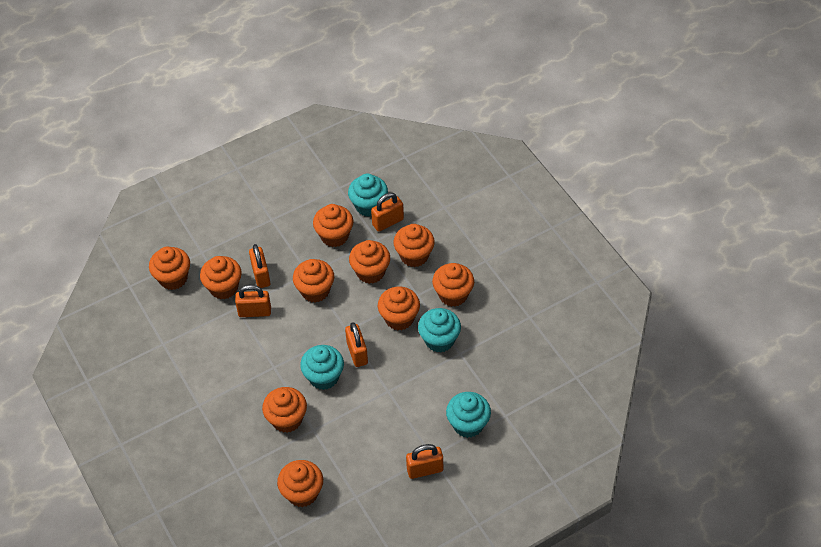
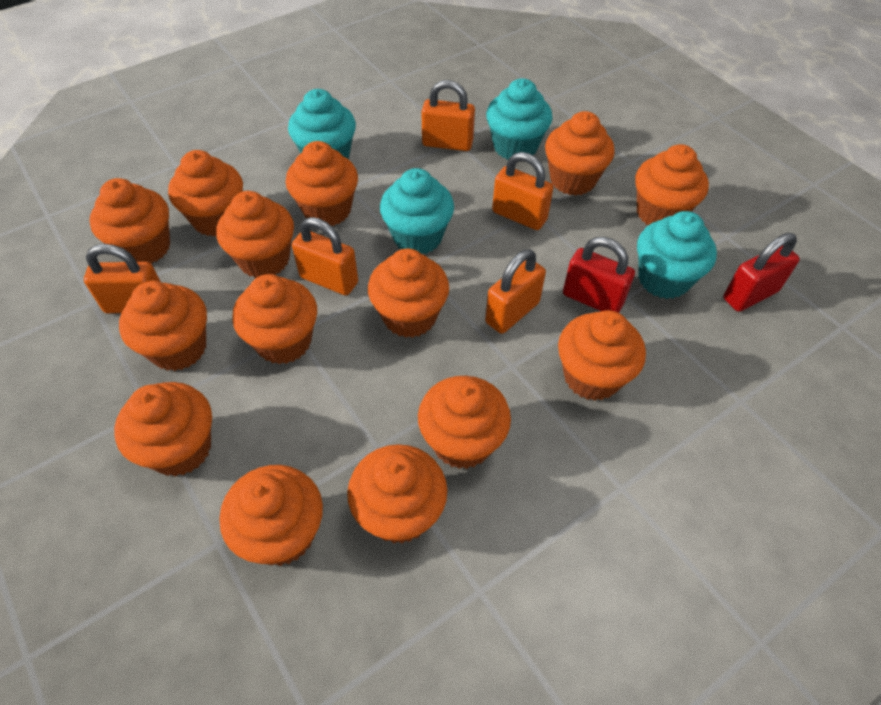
orange cupcake: 10 -> 14
red padlock: 0 -> 2

